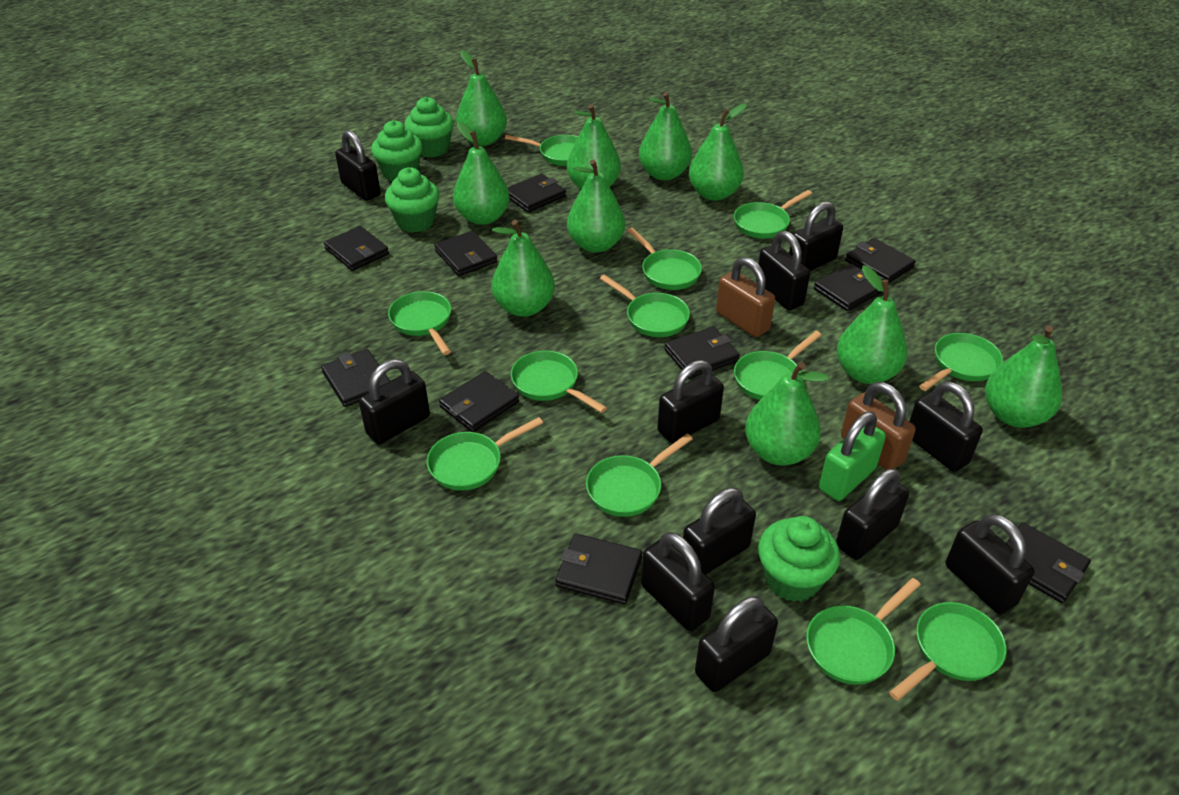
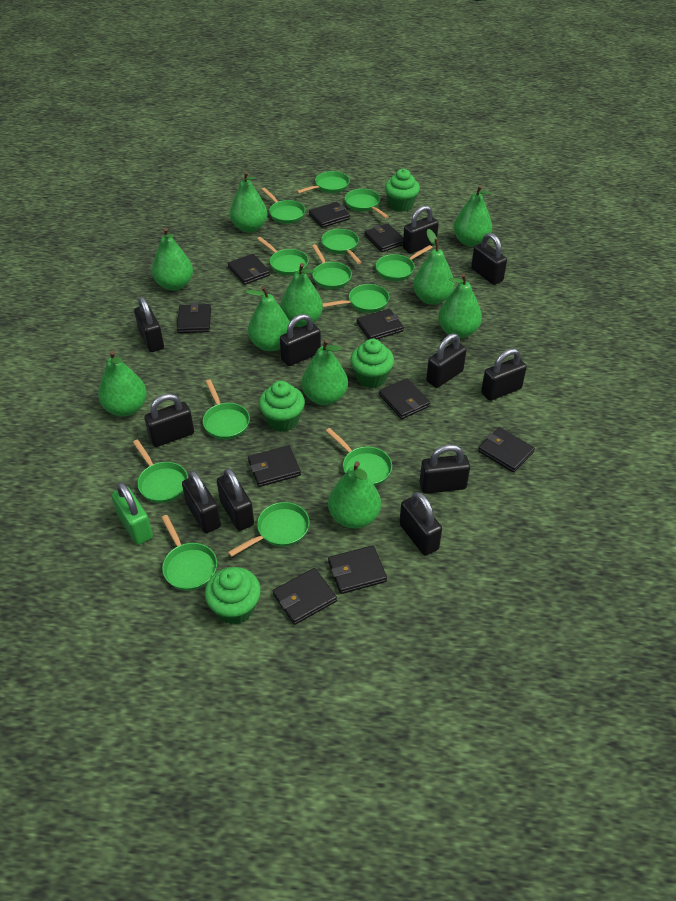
brown padlock: 2 -> 0
green pan: 12 -> 13

